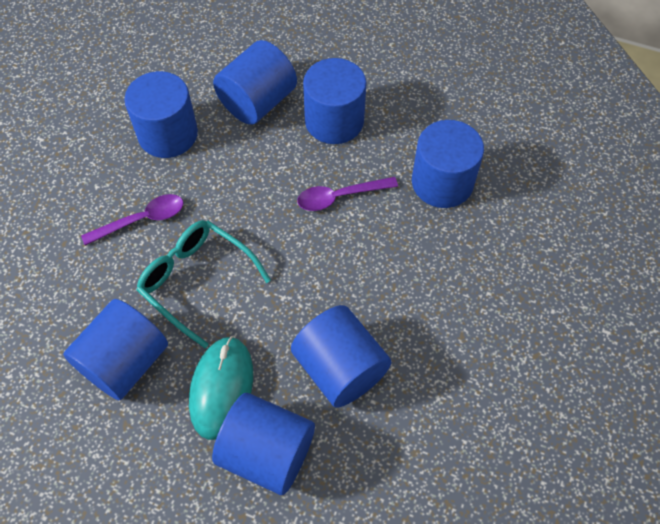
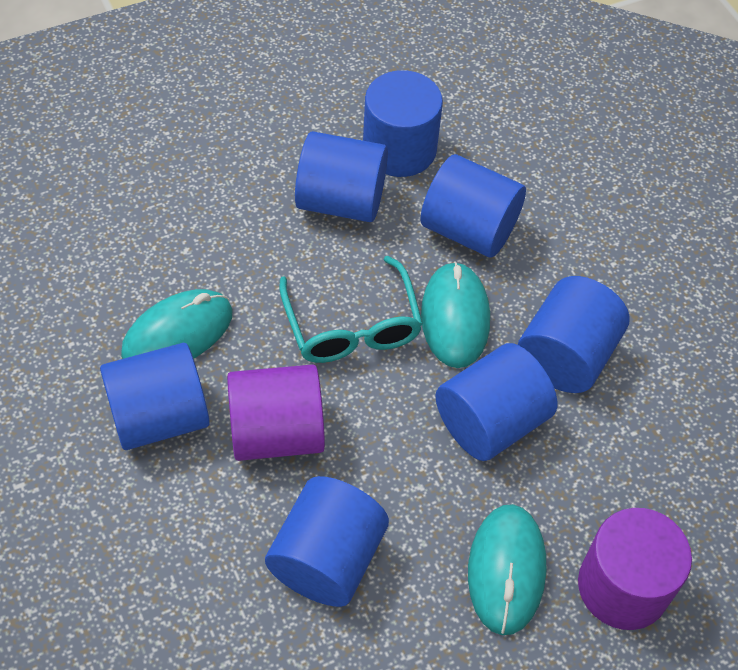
purple cylinder: 0 -> 2
purple spoon: 2 -> 0
turquoise mouse: 1 -> 3

